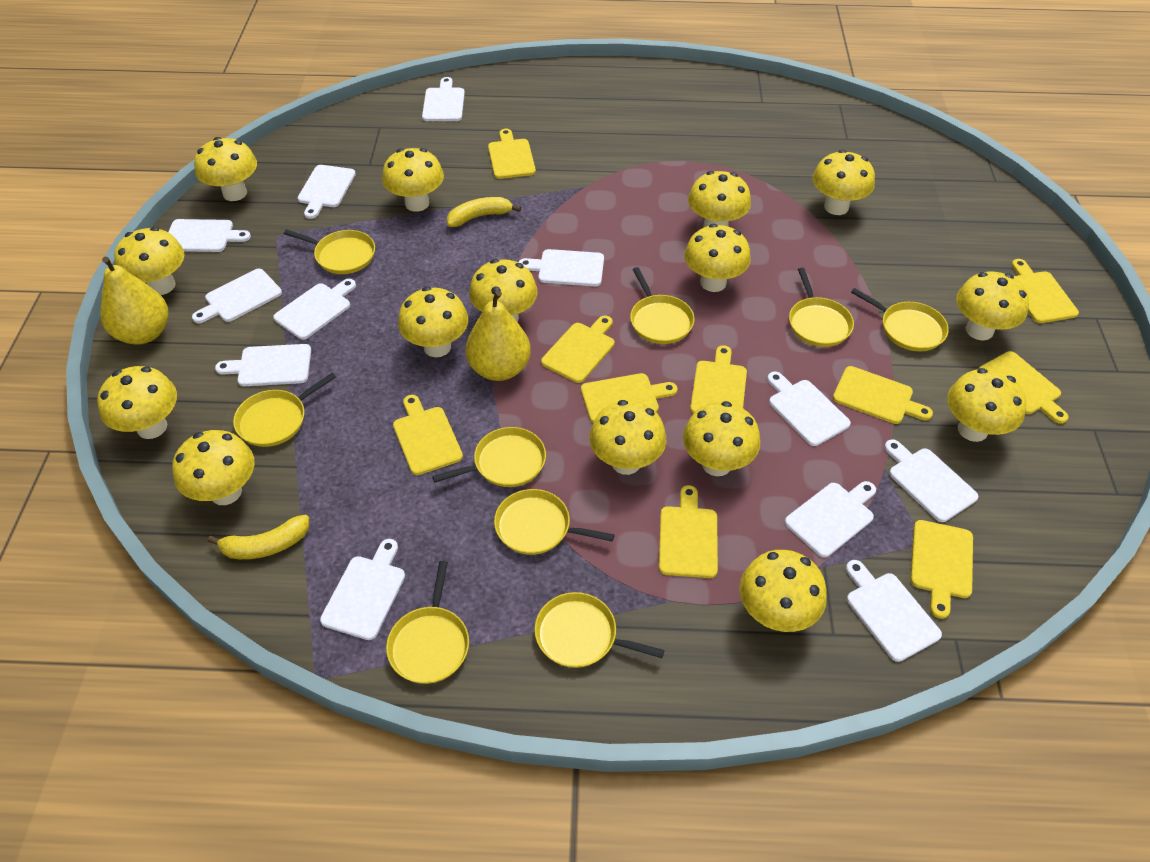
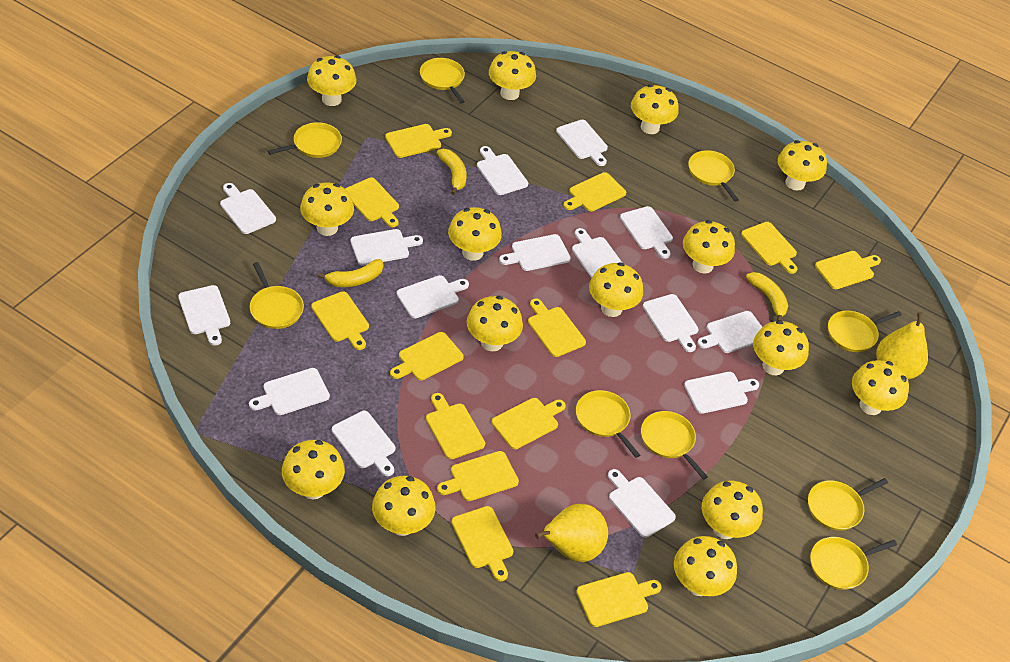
white cutting board: 12 -> 15
yellow banana: 2 -> 3
yellow cutting board: 10 -> 13

